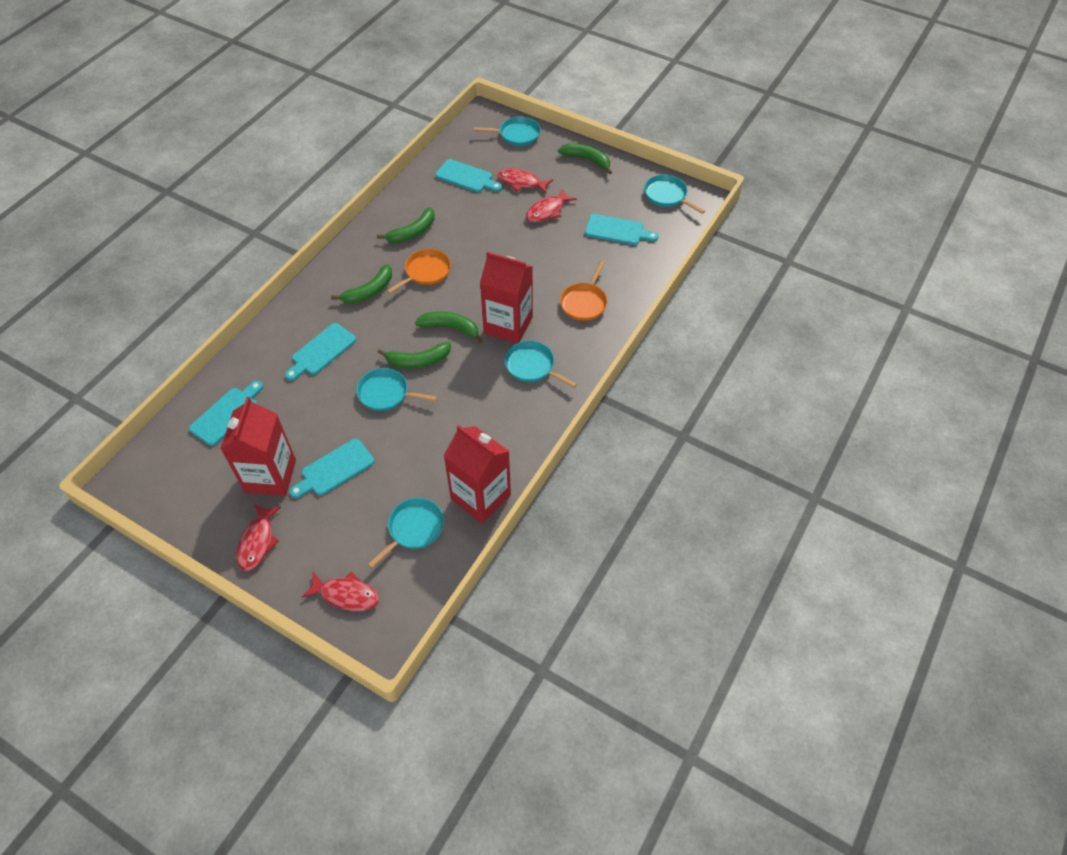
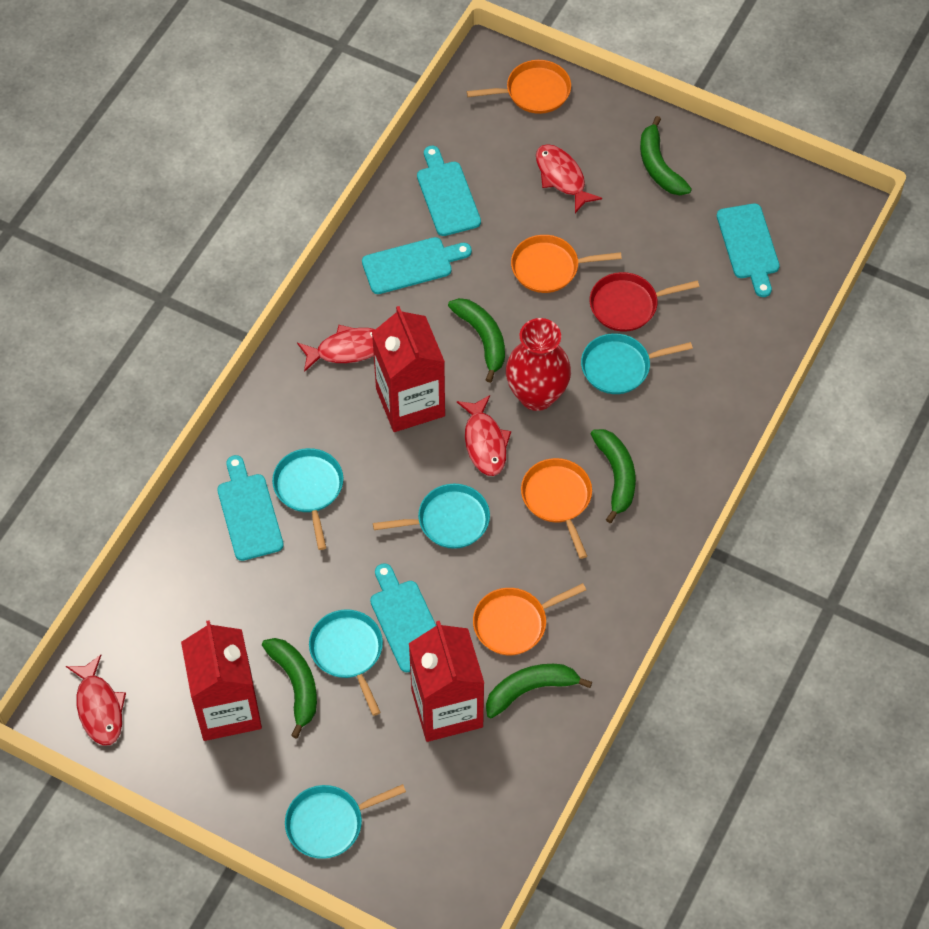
orange pan: 2 -> 4
red pan: 0 -> 1
red vase: 0 -> 1

